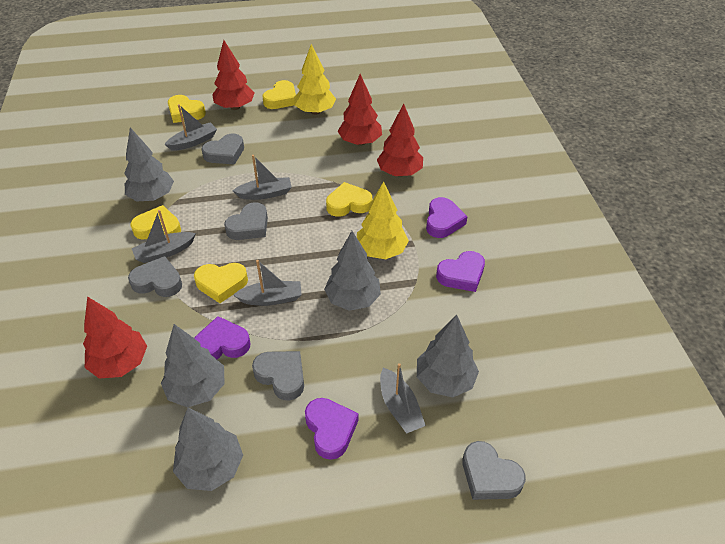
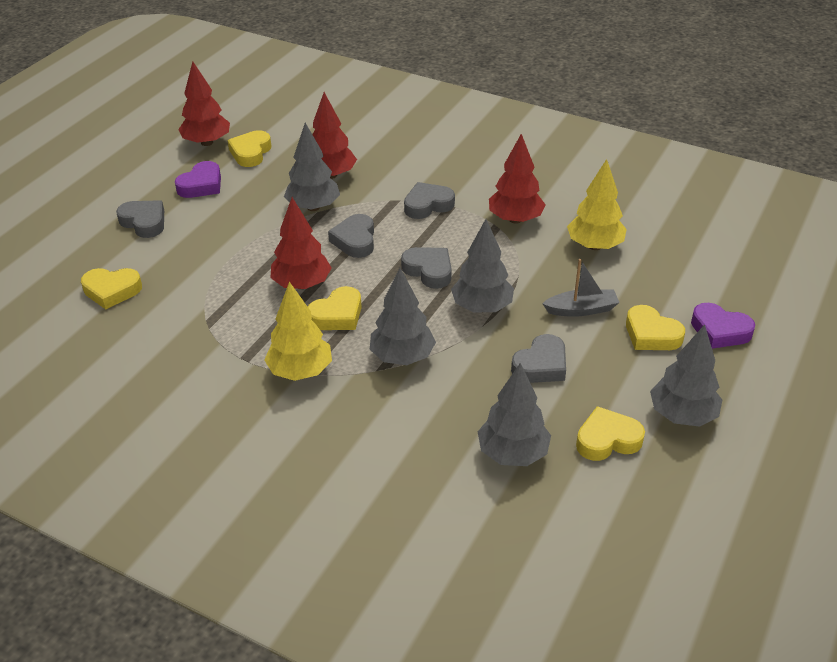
grey boat: 5 -> 1
purple heart: 4 -> 2

